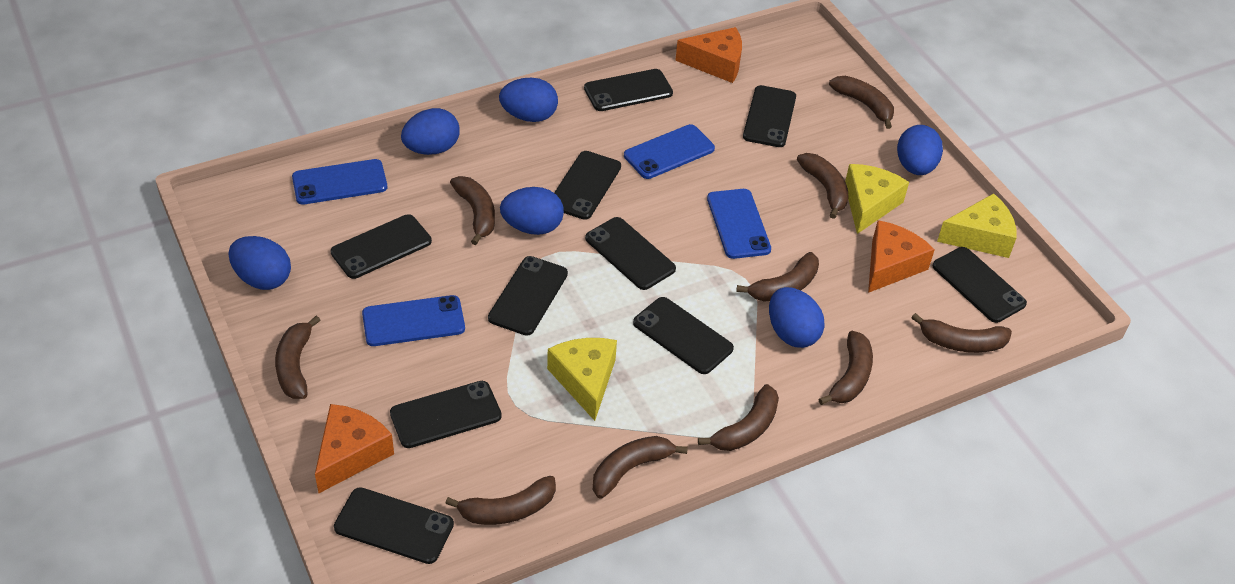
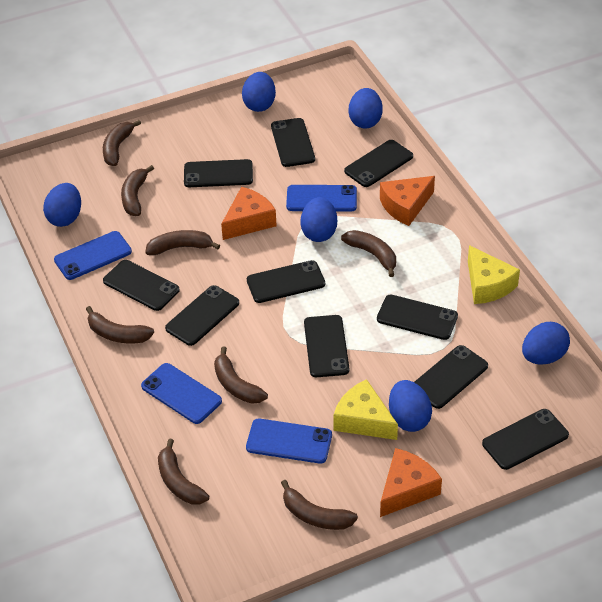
brown banana: 10 -> 8
yellow cheese: 3 -> 2

